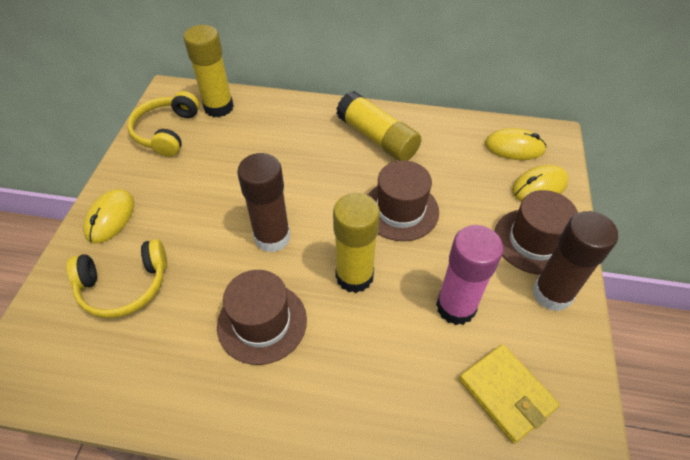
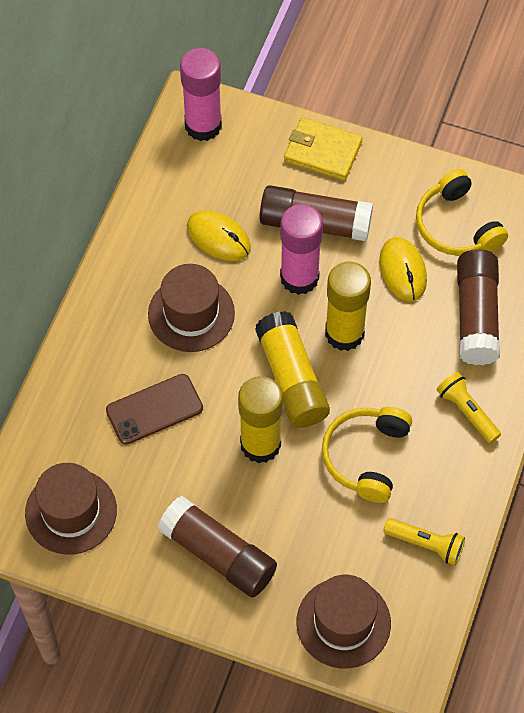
brown glue stick: 2 -> 3
brown phone: 0 -> 1
pink glue stick: 1 -> 2
yellow flashlight: 0 -> 2
yellow mouse: 3 -> 2

